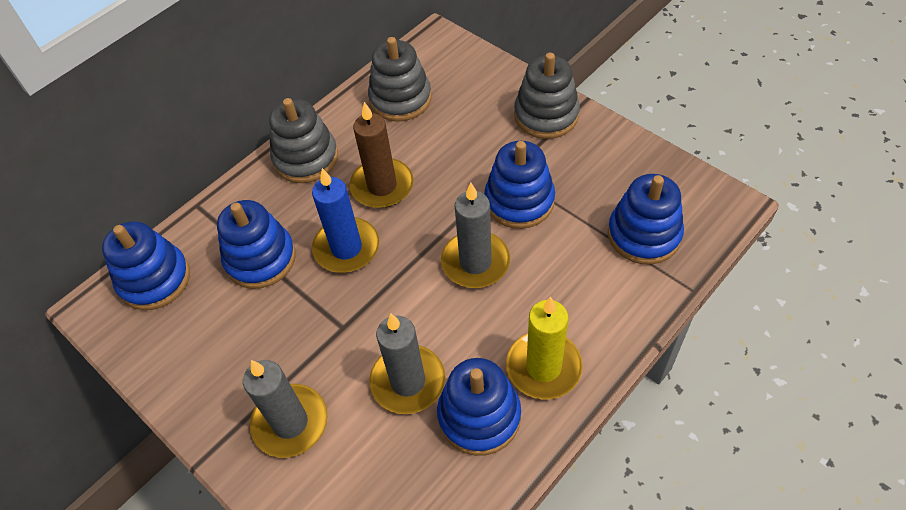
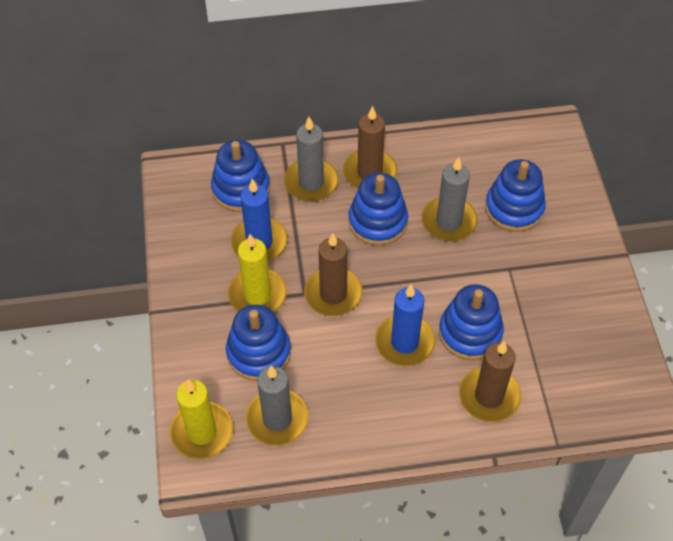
blue candle: 1 -> 2
brown candle: 1 -> 3
grey stacking toy: 3 -> 0
yellow candle: 1 -> 2

